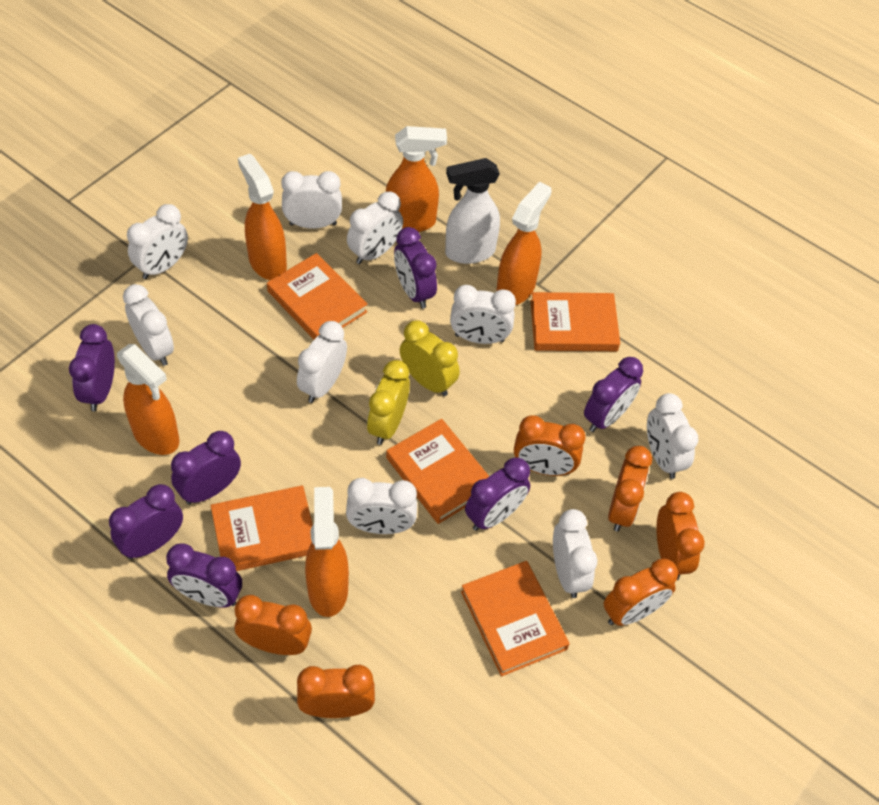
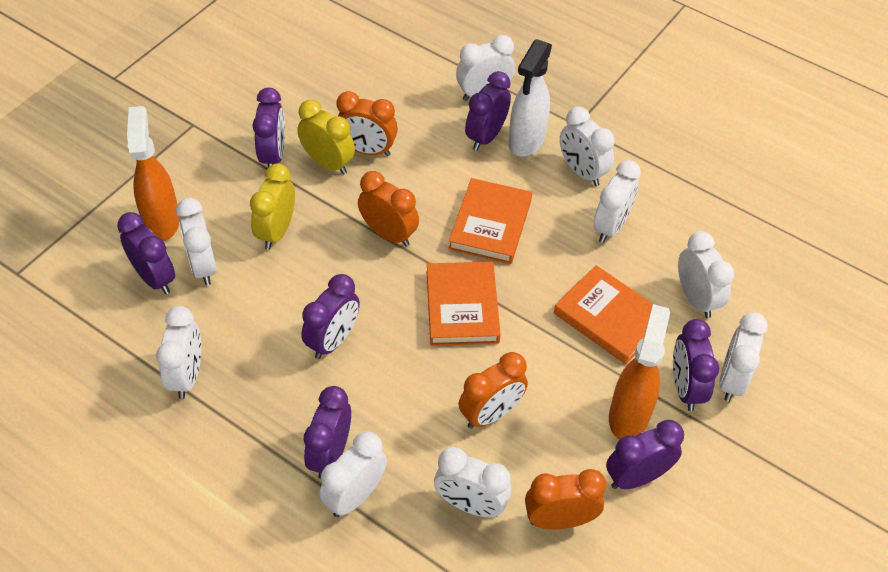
orange book: 5 -> 3
orange clock: 6 -> 4
orange spray bottle: 5 -> 2

